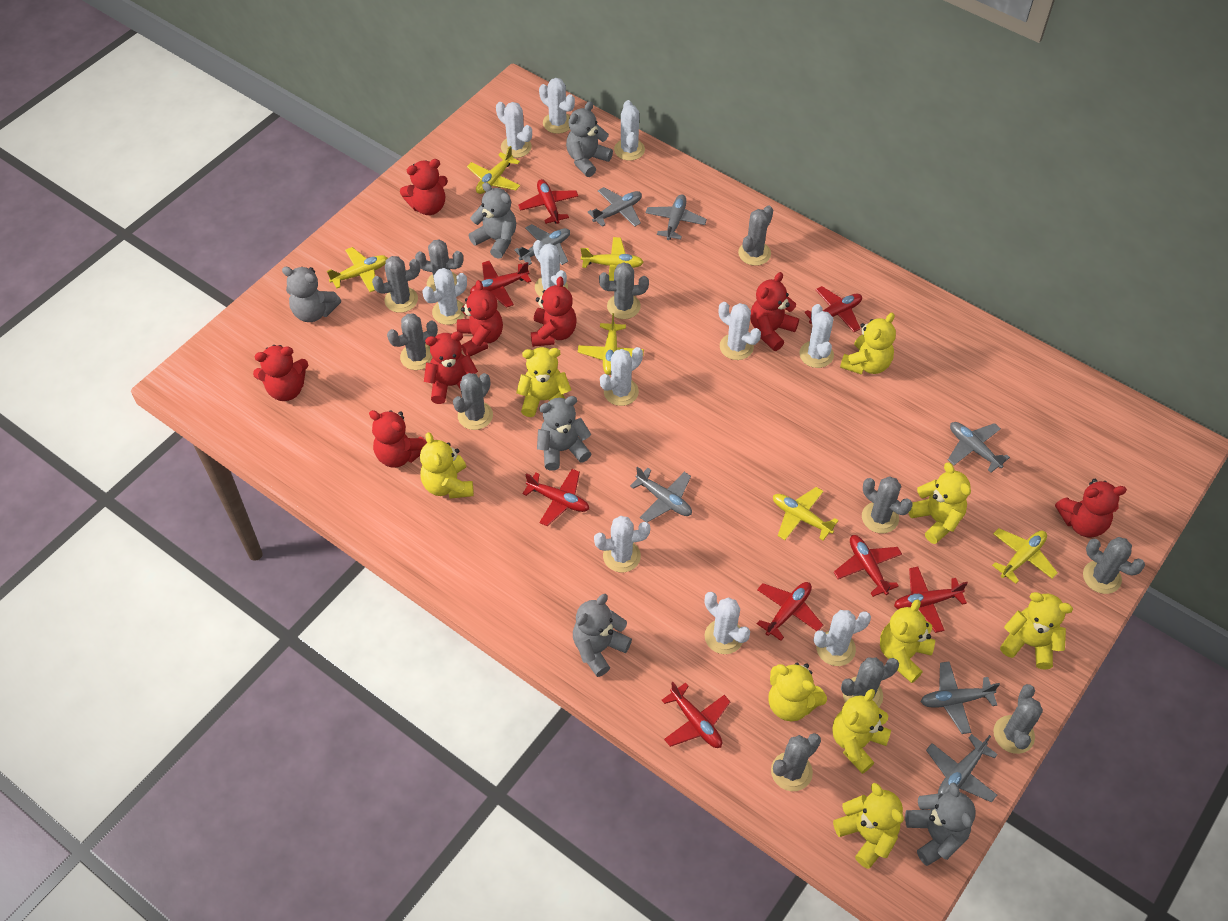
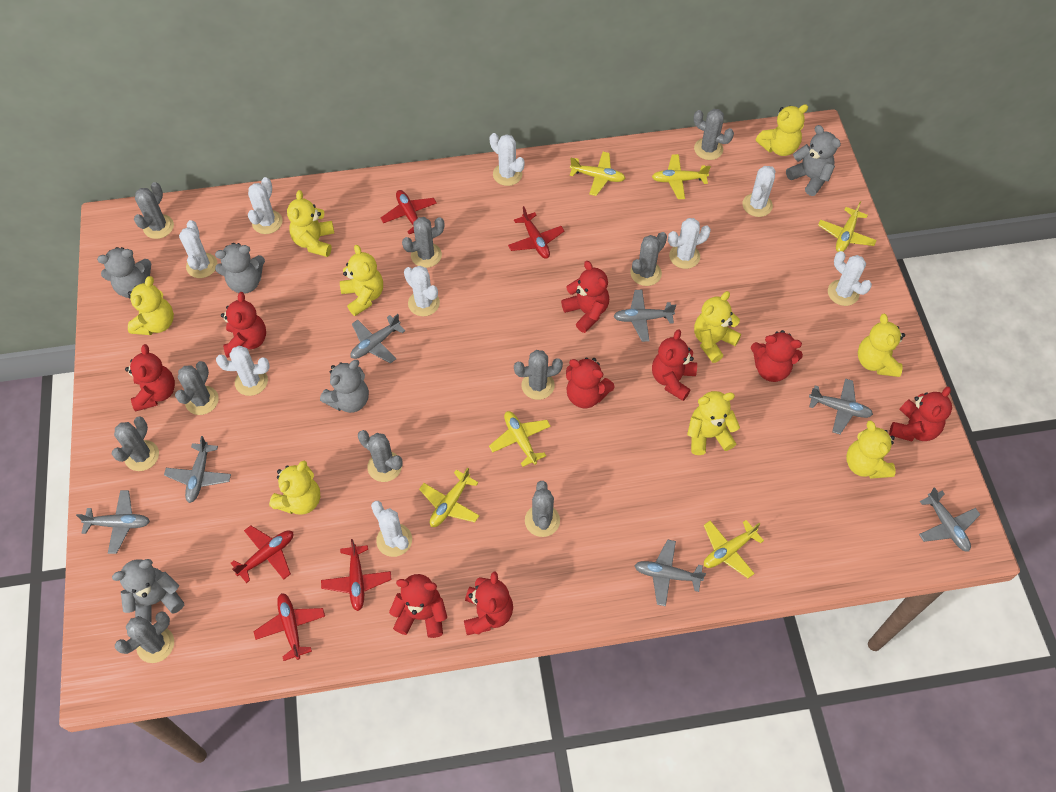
grey cactus: 11 -> 10
grey teddy bear: 6 -> 5
red plane: 8 -> 5
red teddy bear: 8 -> 9
white cactus: 11 -> 9

